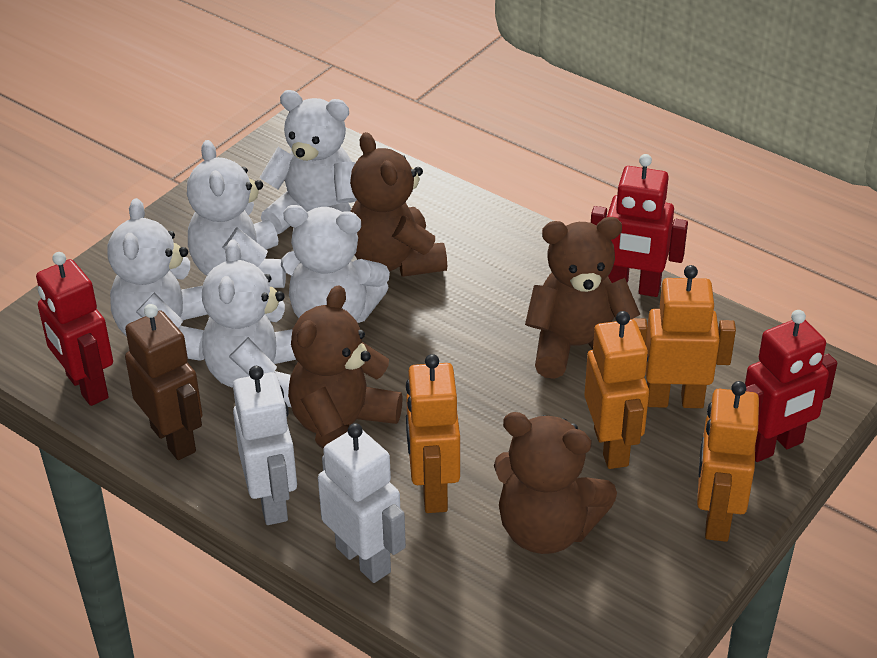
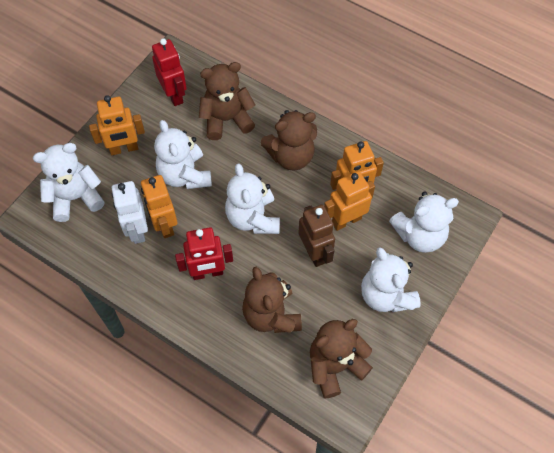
red robot: 3 -> 2
white robot: 2 -> 1

